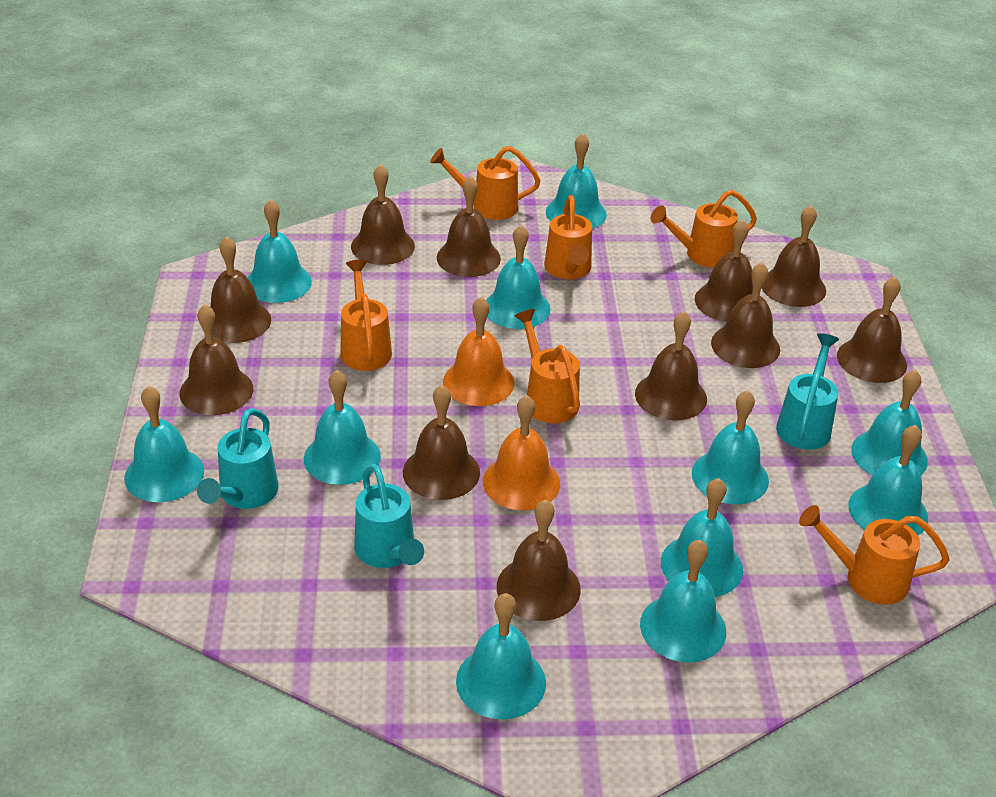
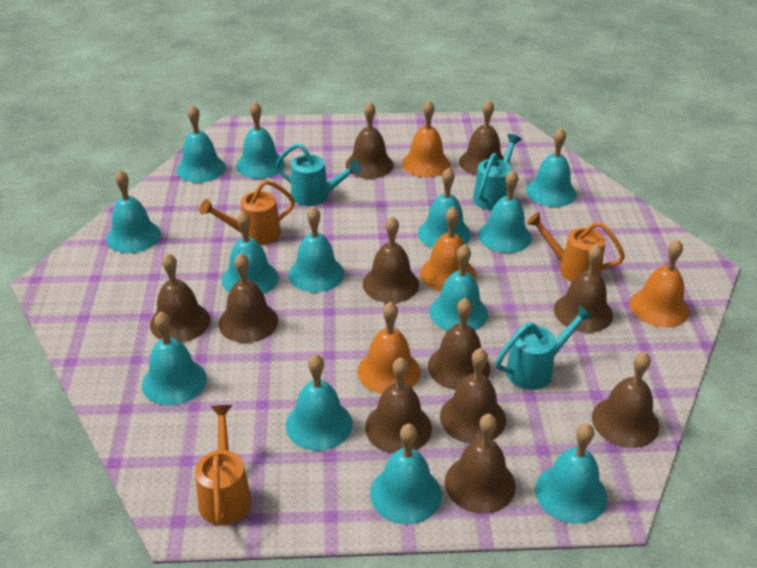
orange bell: 2 -> 4
orange watering can: 6 -> 3
turquoise bell: 11 -> 13

